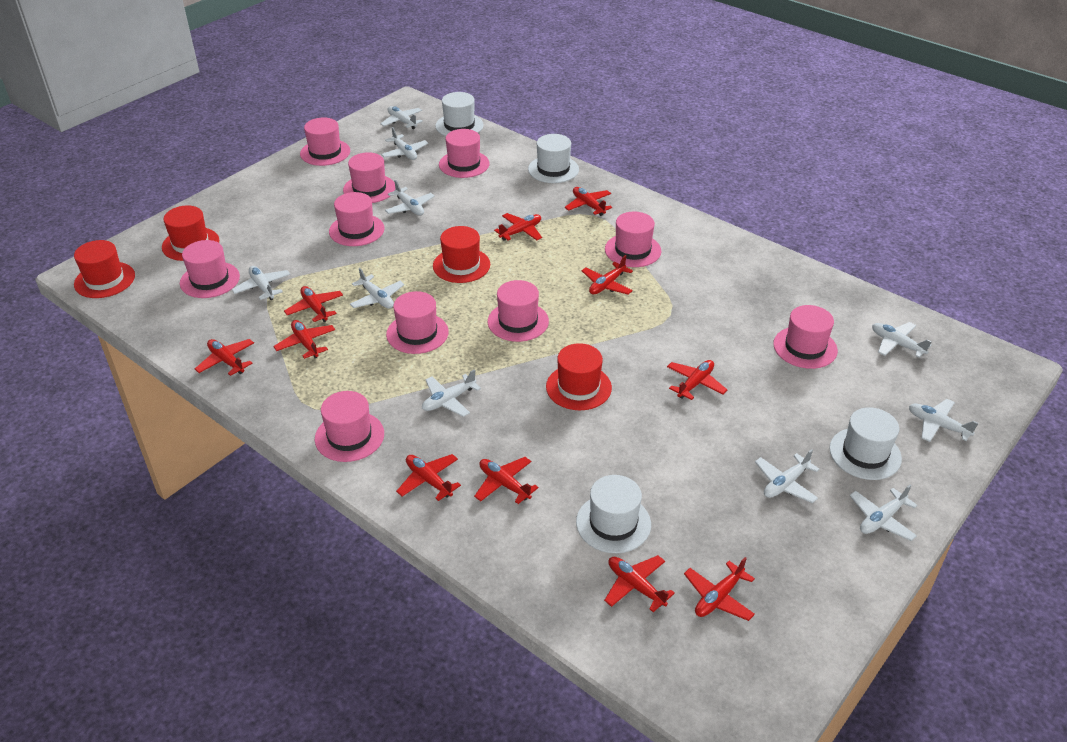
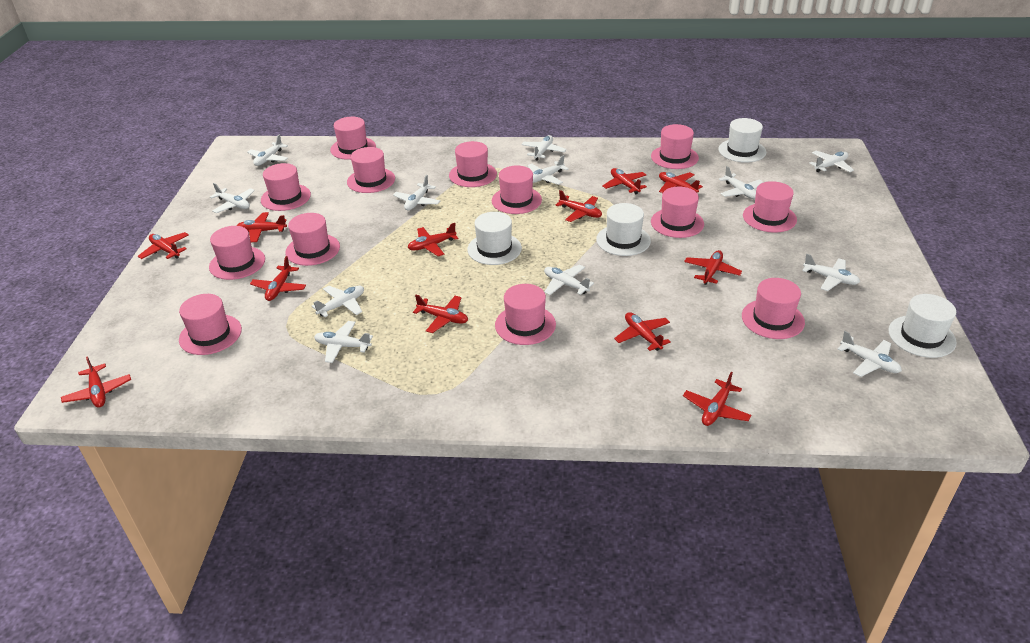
pink hat: 10 -> 13
red hat: 4 -> 0
red plane: 11 -> 12
white plane: 10 -> 12

